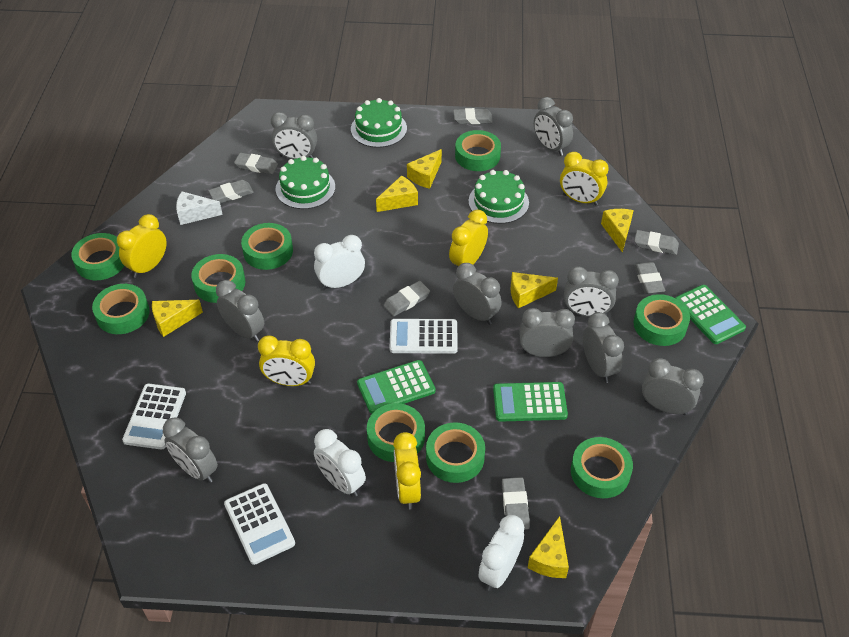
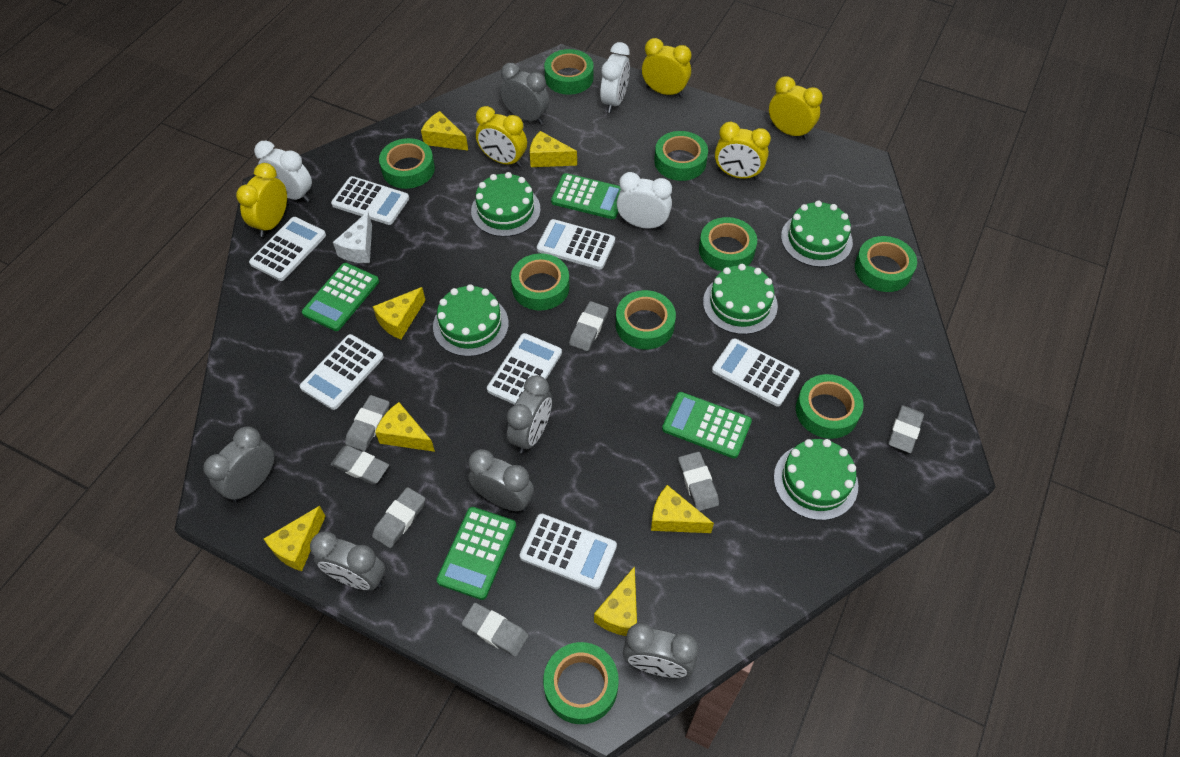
green cake: 3 -> 5
green calculator: 3 -> 4
grey clock: 9 -> 6
white calculator: 3 -> 7
yellow cheese: 6 -> 7

